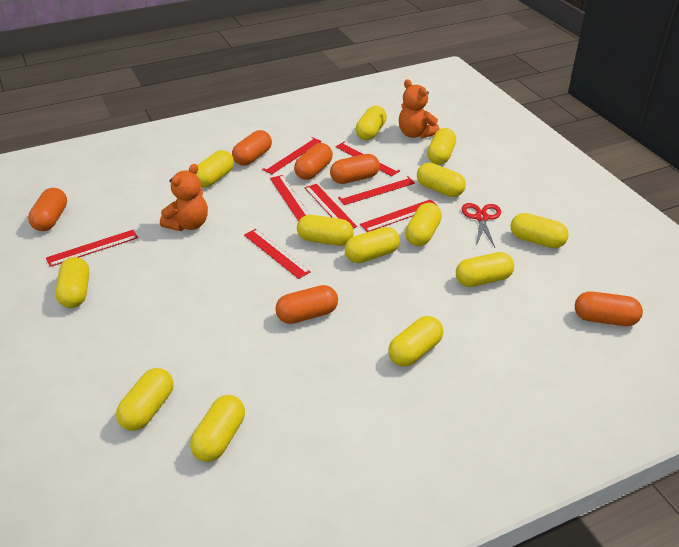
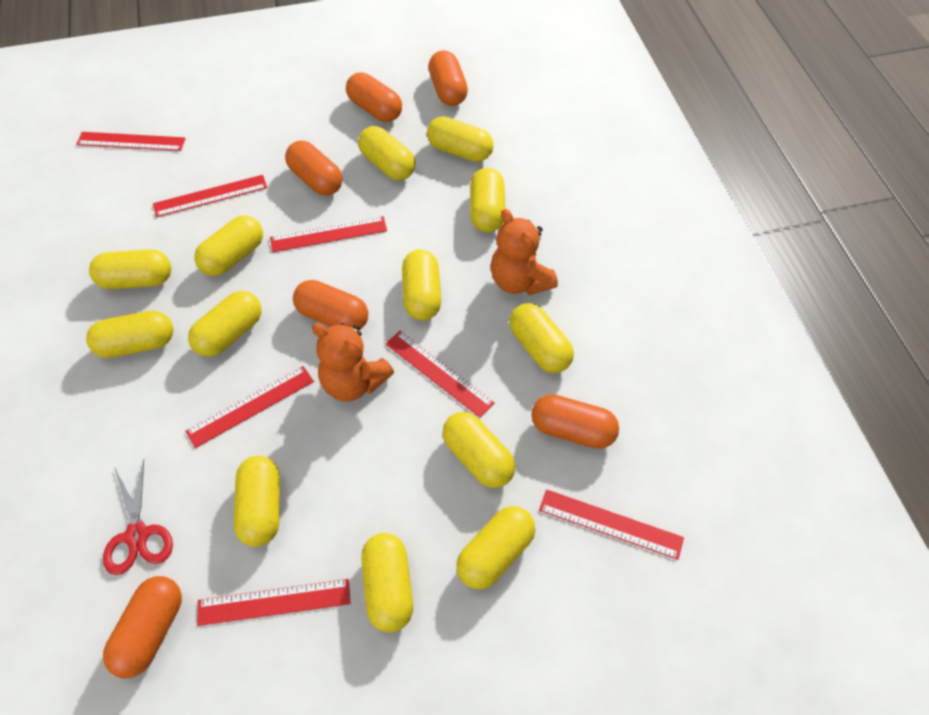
red ruler: 8 -> 7

